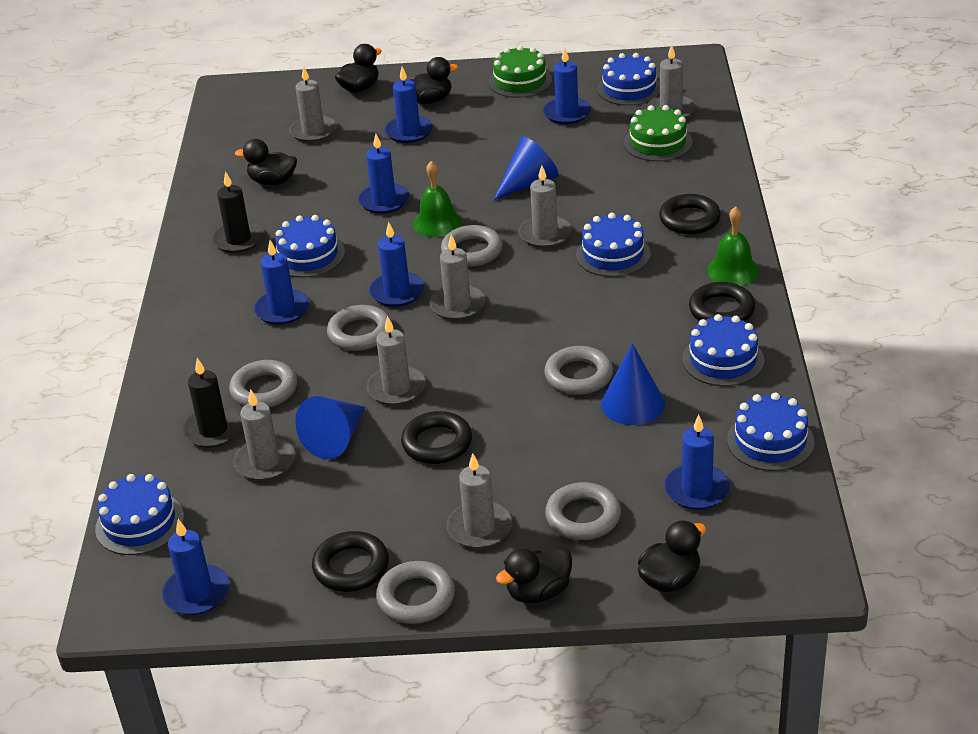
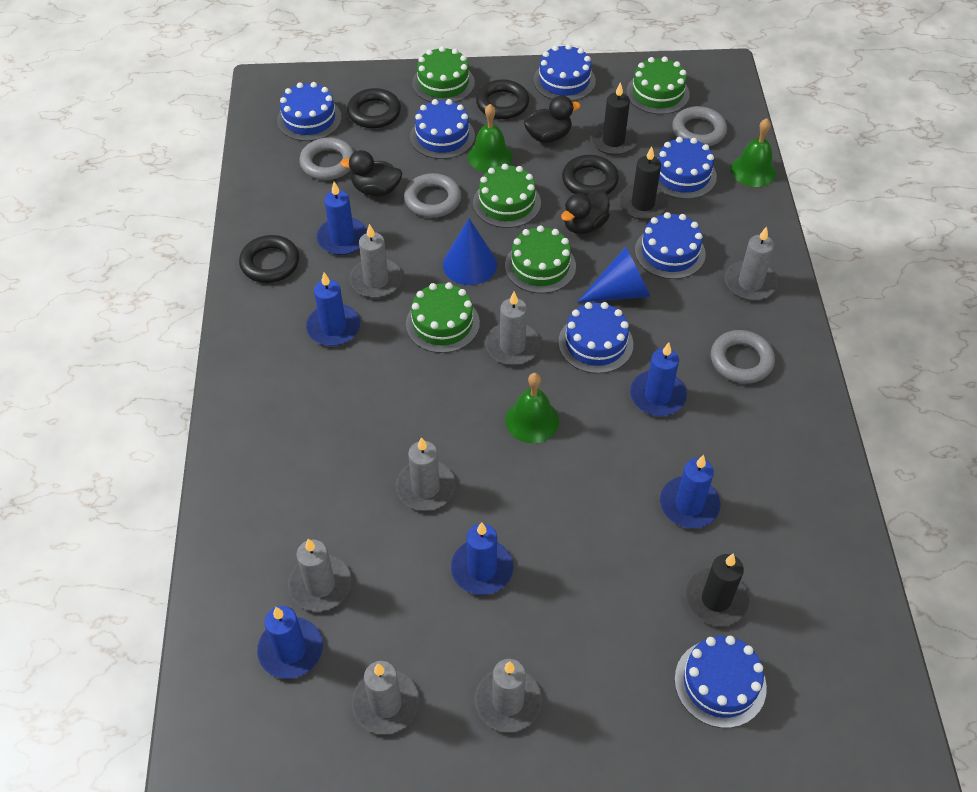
black candle: 2 -> 3
black duck: 5 -> 3
blue cake: 6 -> 7
blue candle: 7 -> 6
blue cone: 3 -> 2
green bell: 2 -> 3
green cake: 2 -> 5
grey ring: 6 -> 4

